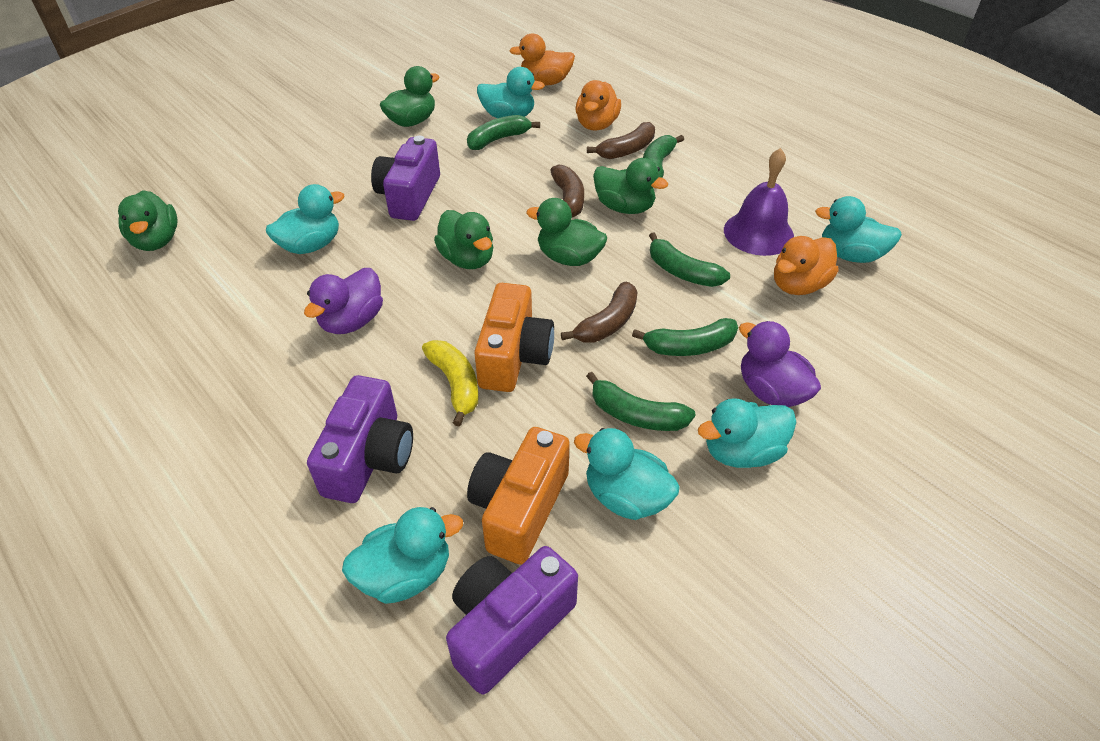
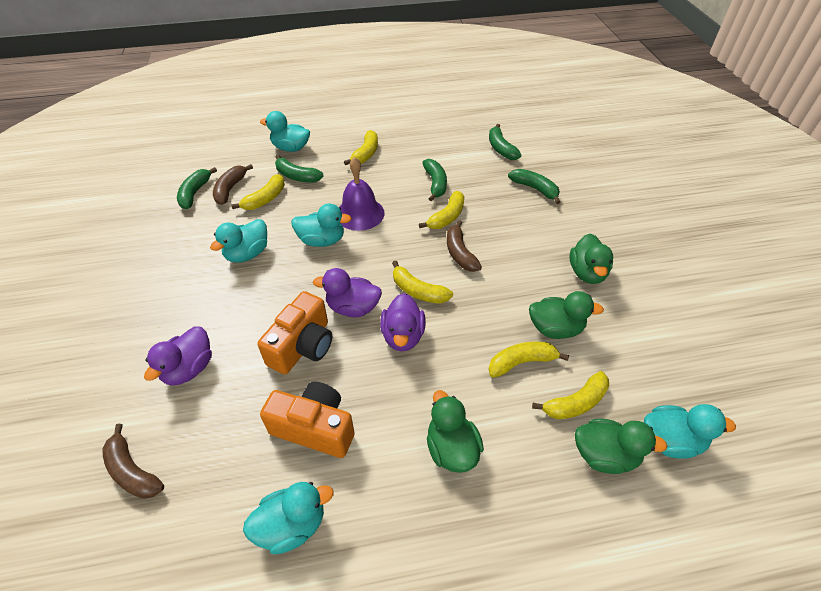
green duck: 5 -> 4
orange duck: 3 -> 0
purple camera: 3 -> 0
purple duck: 2 -> 3
turquoise duck: 6 -> 5
yellow banana: 1 -> 6

